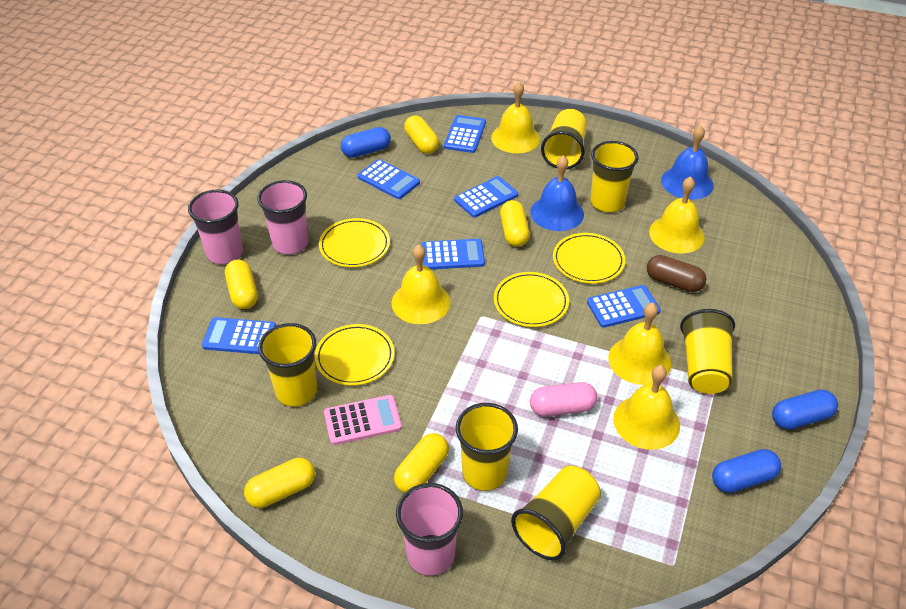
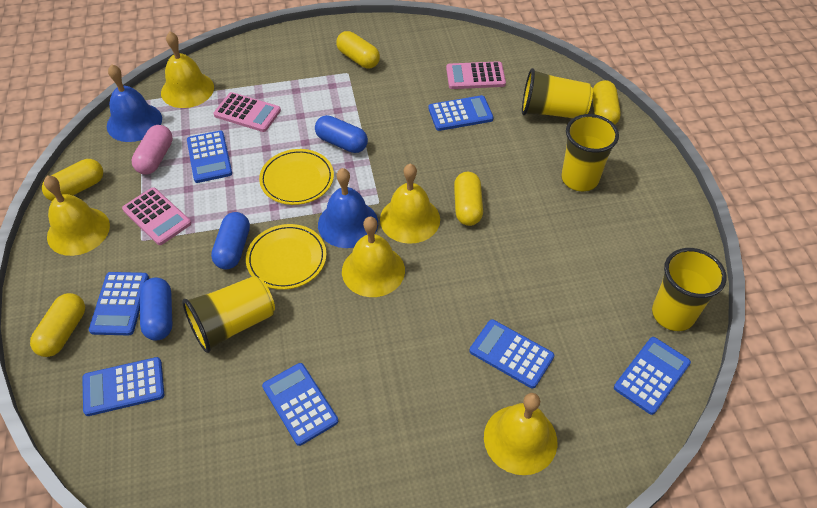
blue calculator: 6 -> 7
brown capsule: 1 -> 0
pink calculator: 1 -> 3
pink cup: 3 -> 0
yellow cup: 6 -> 4
yellow plate: 4 -> 2

